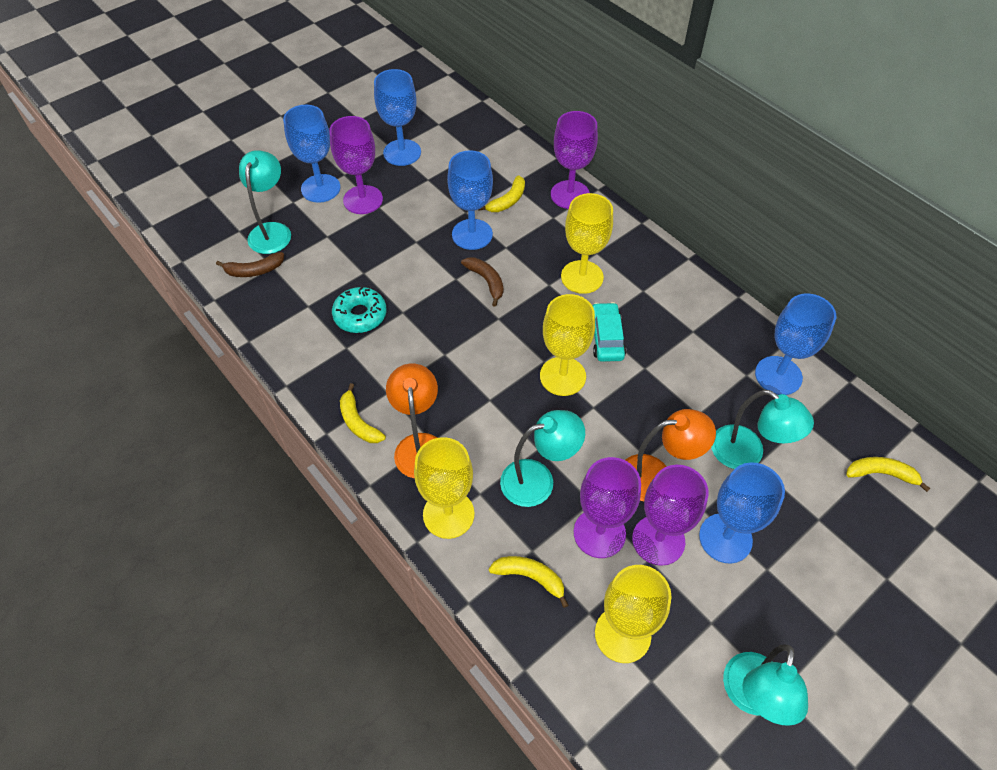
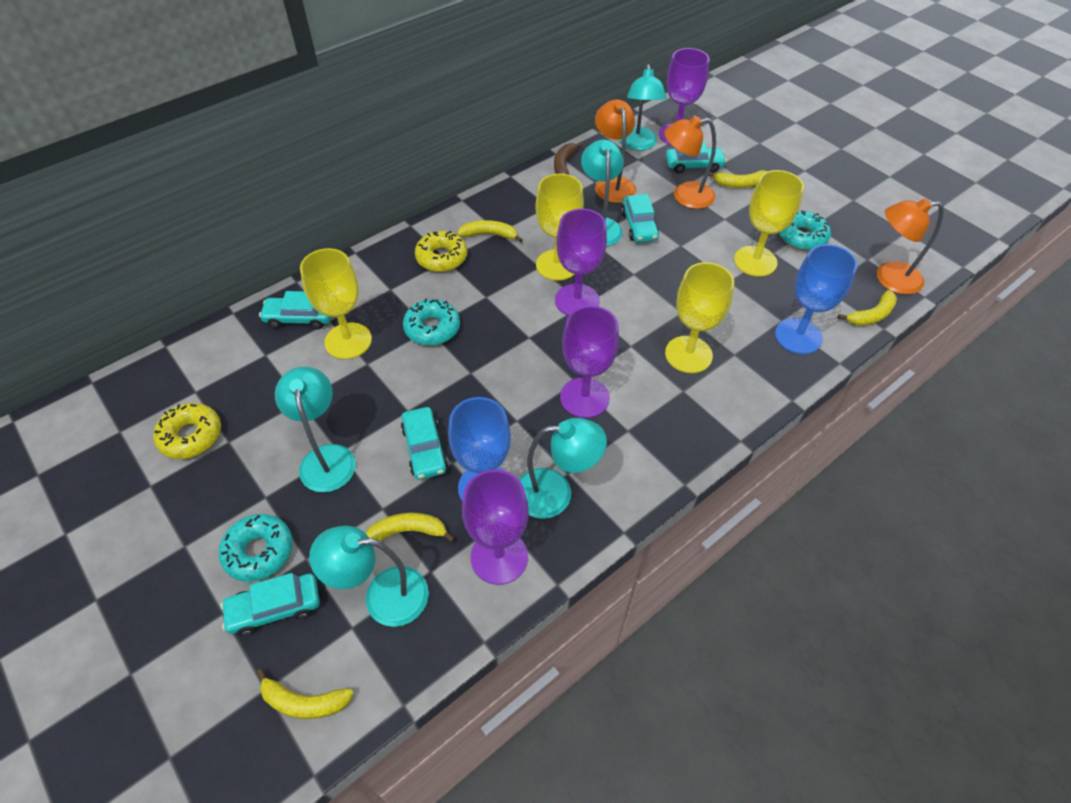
blue goblet: 5 -> 2
brown banana: 2 -> 1
orange lamp: 2 -> 3
turquoise car: 1 -> 5
turquoise donut: 1 -> 3
turquoise lamp: 4 -> 5
yellow banana: 4 -> 5
yellow donut: 0 -> 2

